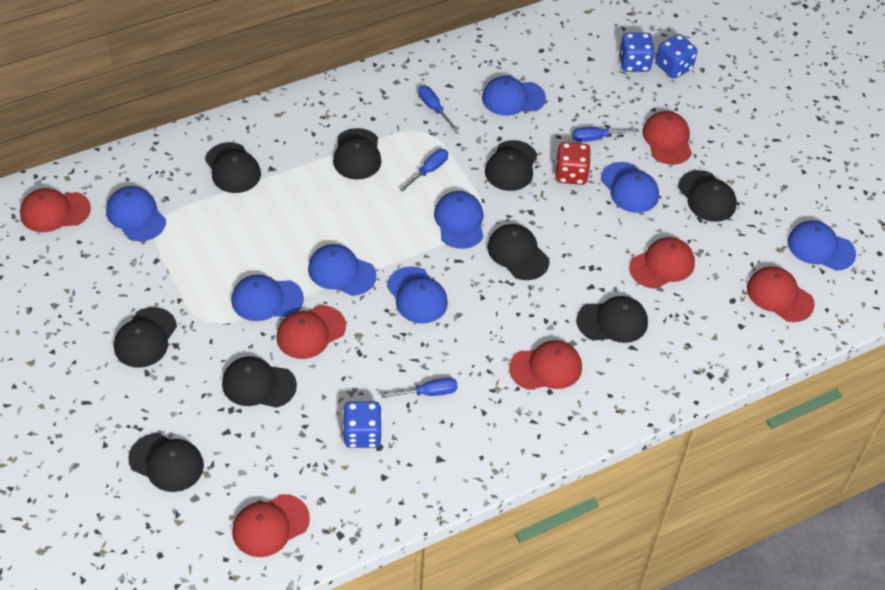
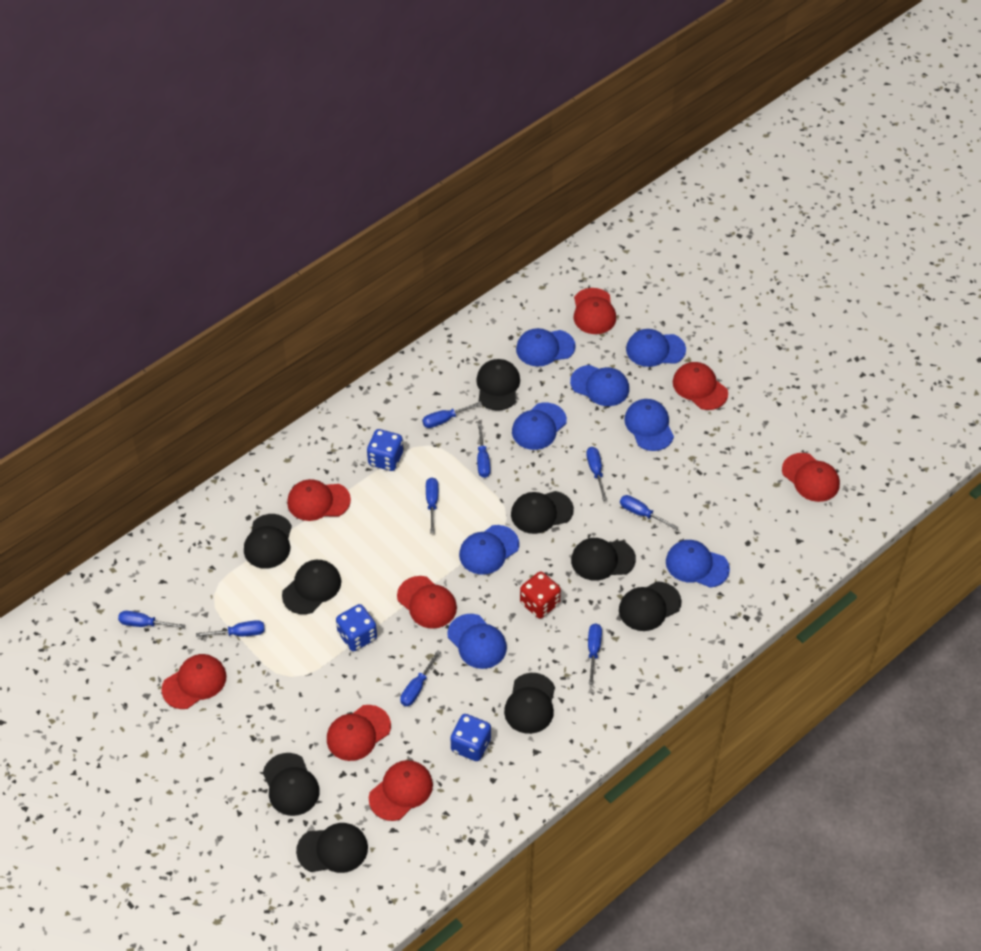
blue screwdriver: 4 -> 9
red cap: 7 -> 8

